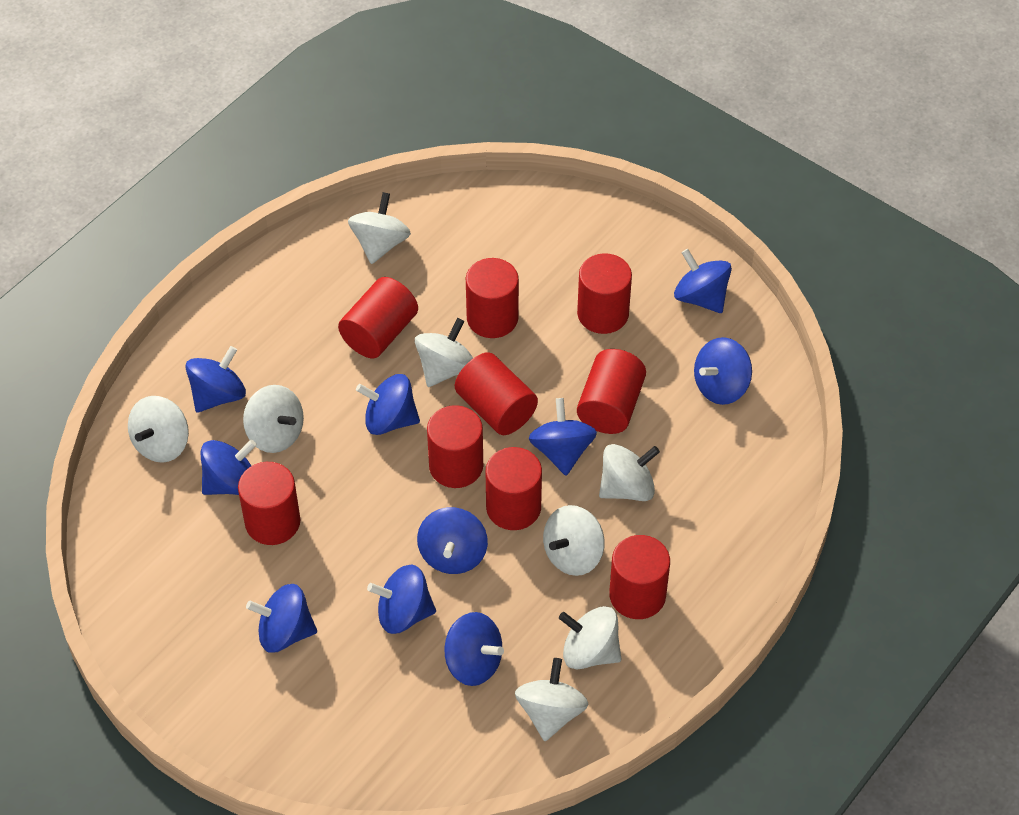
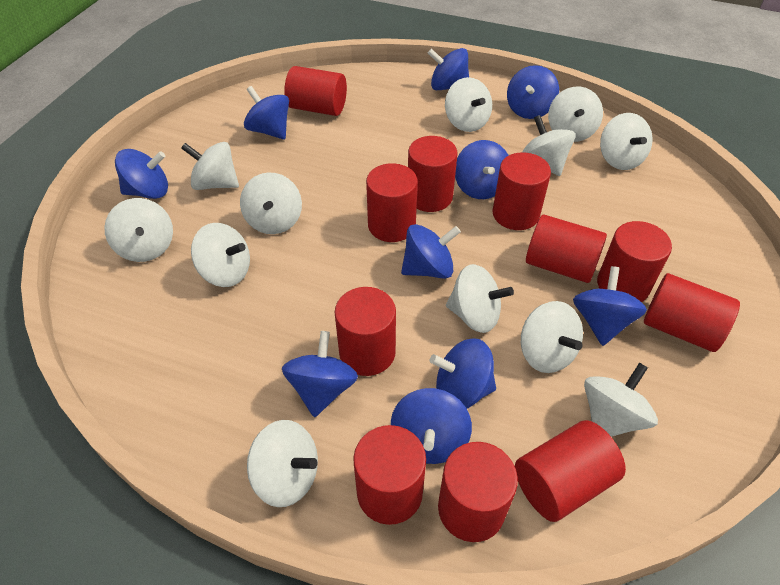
red cylinder: 9 -> 11
white spinning top: 8 -> 12

